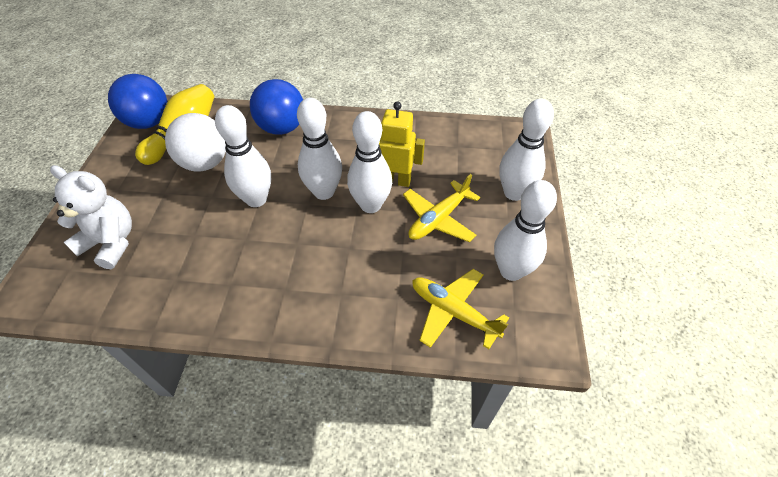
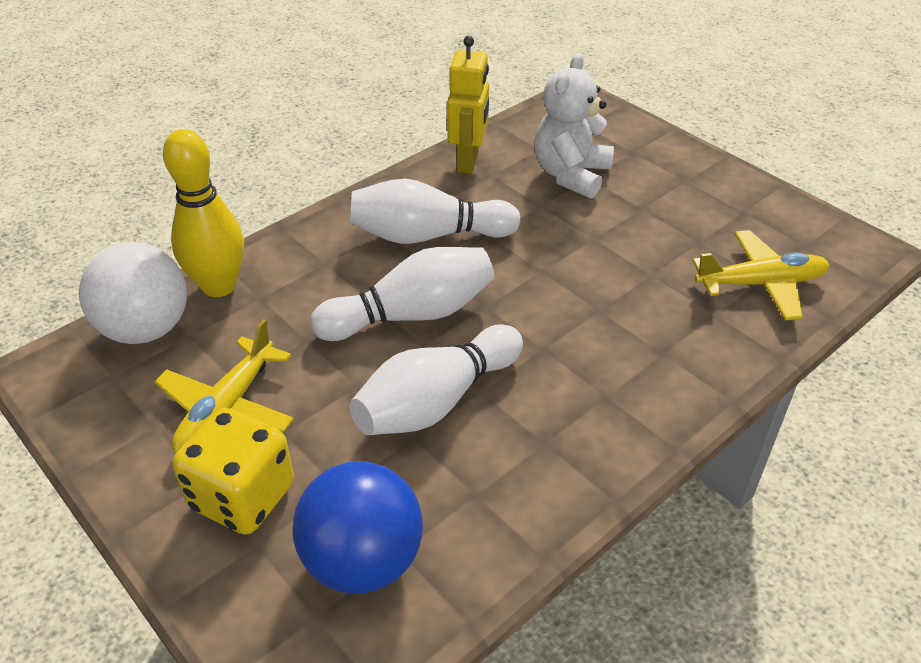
blue ball: 2 -> 1
white bowling pin: 5 -> 3
yellow dice: 0 -> 1

